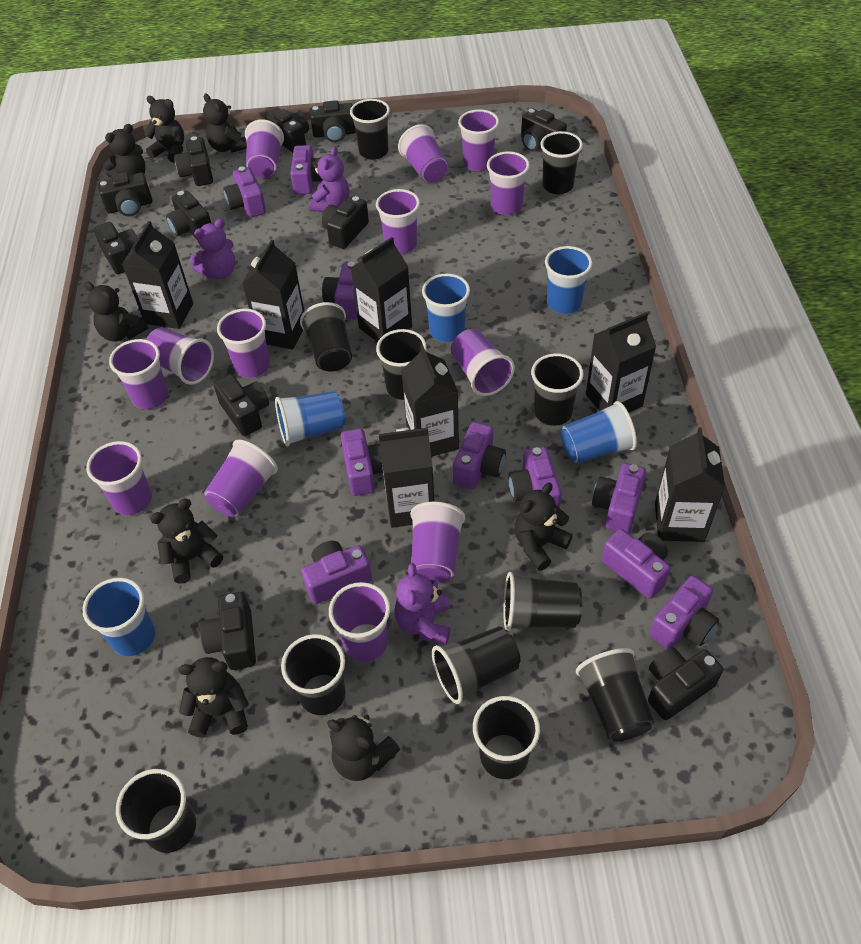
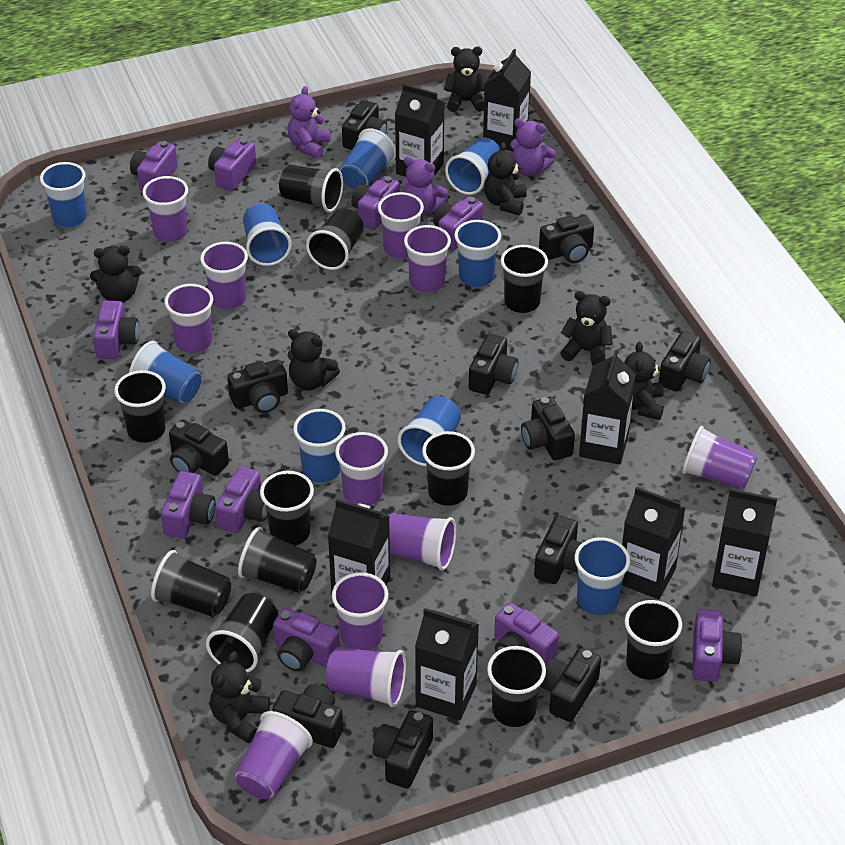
black teddy bear: 8 -> 7
blue cup: 5 -> 9
purple cup: 13 -> 11

